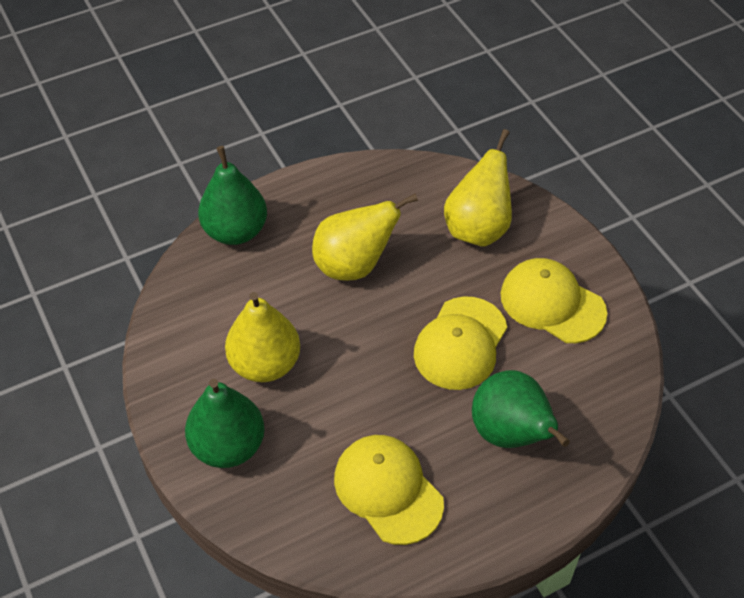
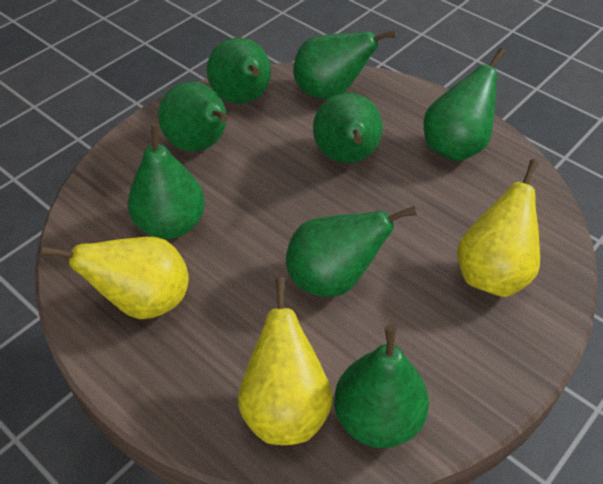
green pear: 3 -> 8
yellow cap: 3 -> 0

